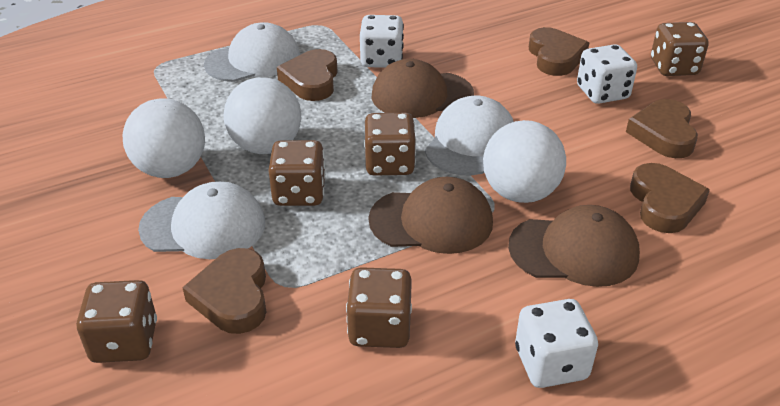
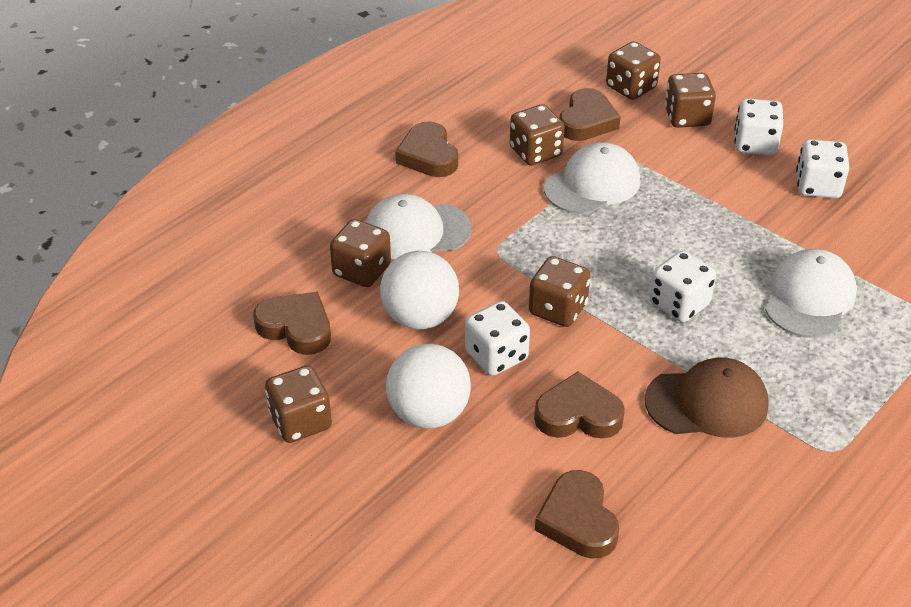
brown cap: 3 -> 1
brown dice: 5 -> 6
white ball: 3 -> 2
white dice: 3 -> 4

